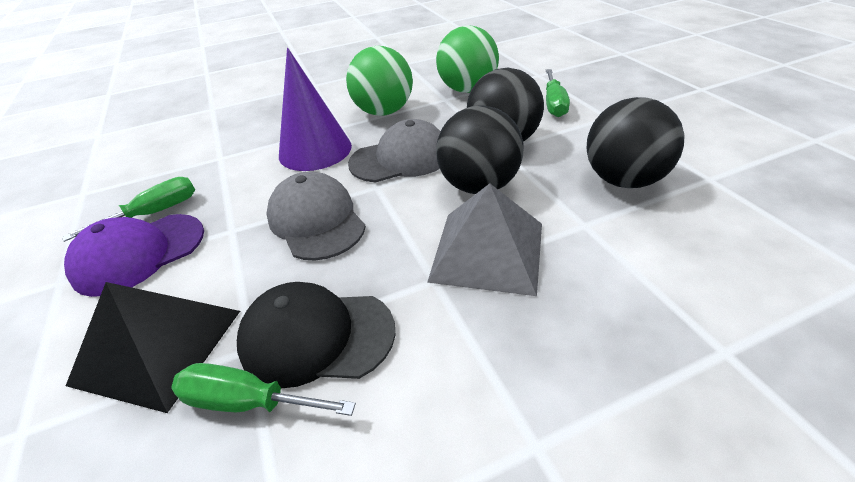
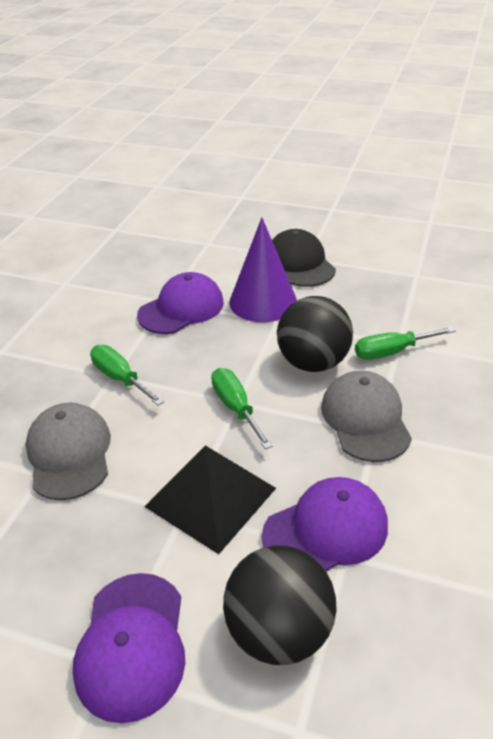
black ball: 3 -> 2
green ball: 2 -> 0
grey pyramid: 1 -> 0
purple cap: 1 -> 3

